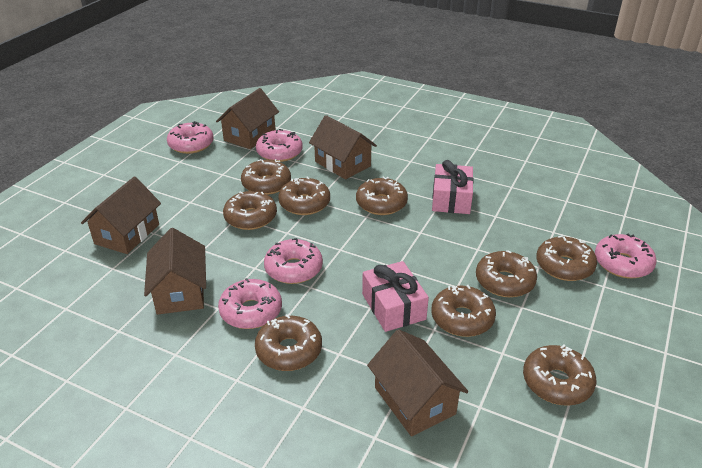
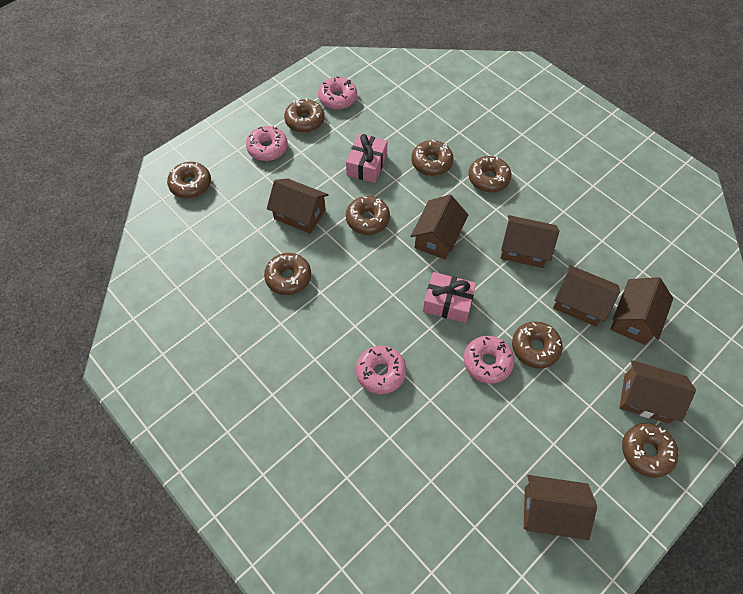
brown donut: 9 -> 8
brown house: 5 -> 7
pink donut: 5 -> 4

